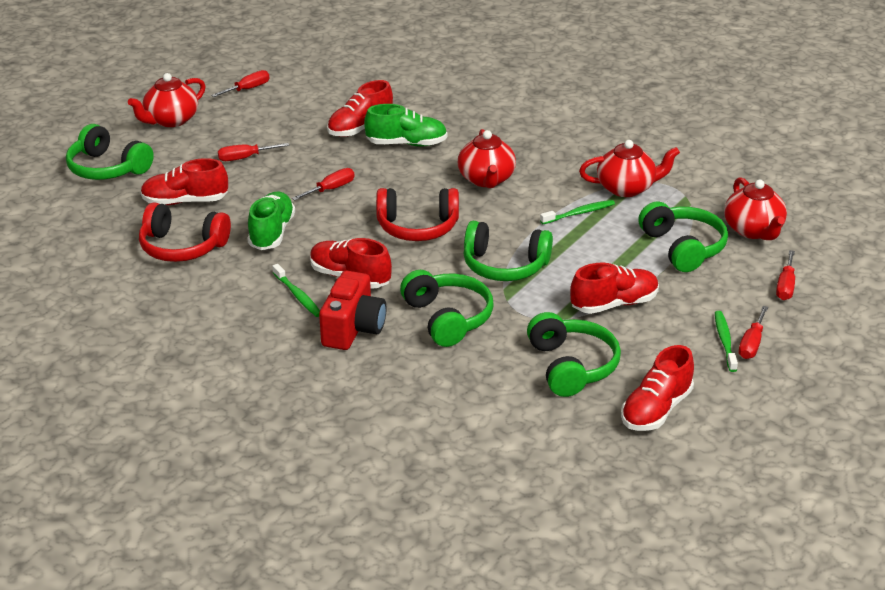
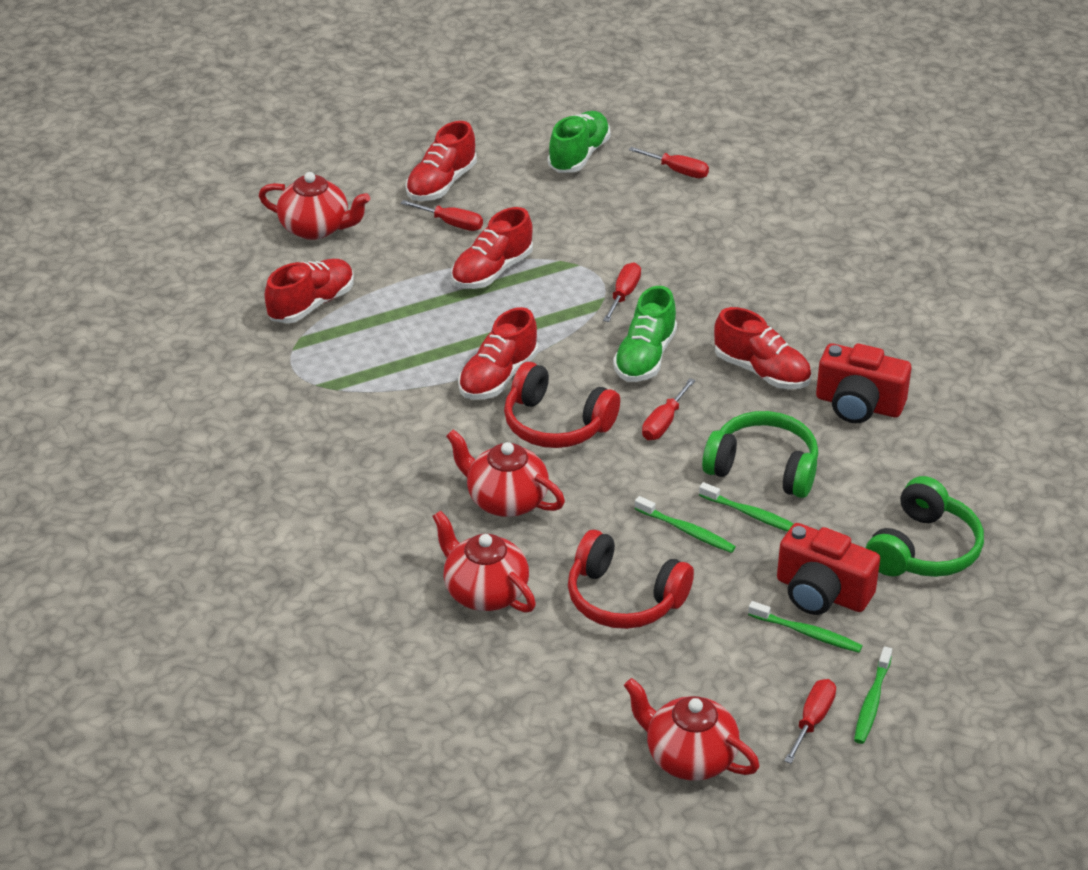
green headphones: 5 -> 2
green toothbrush: 3 -> 4
red camera: 1 -> 2

